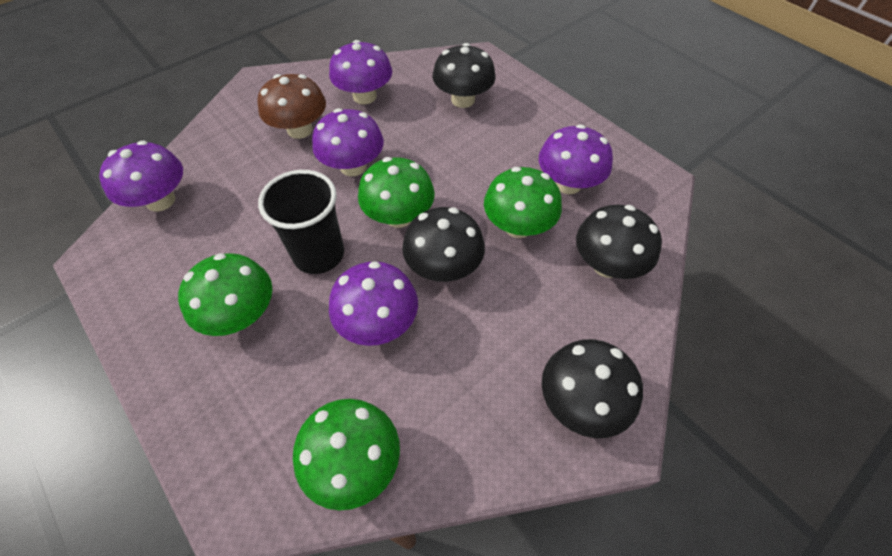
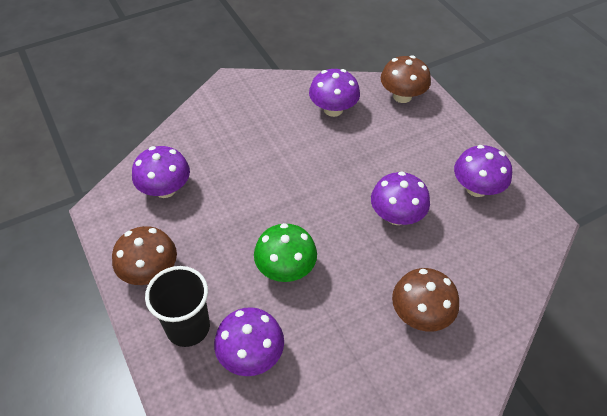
black mushroom: 4 -> 0
brown mushroom: 1 -> 3
green mushroom: 4 -> 1

